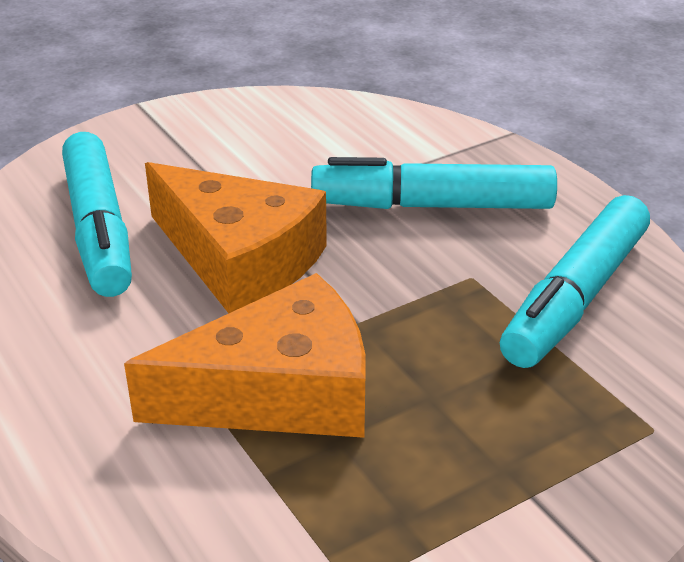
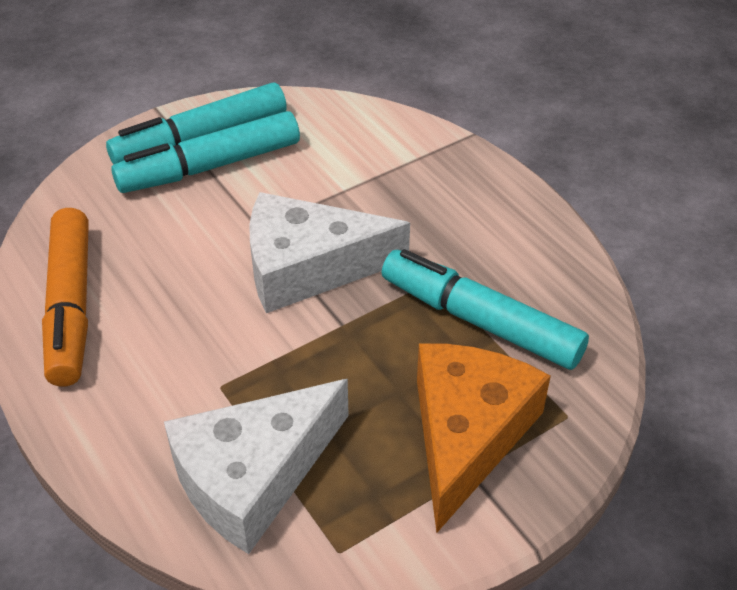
orange cheese: 2 -> 1
orange marker: 0 -> 1
white cheese: 0 -> 2

